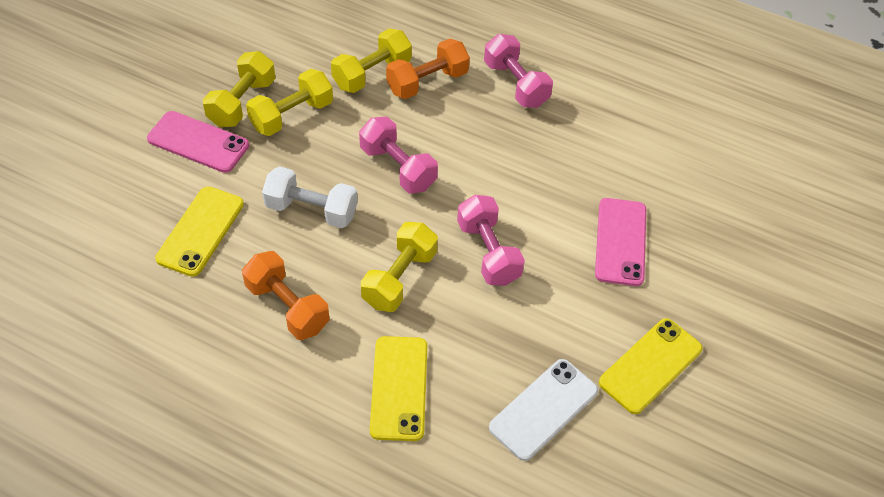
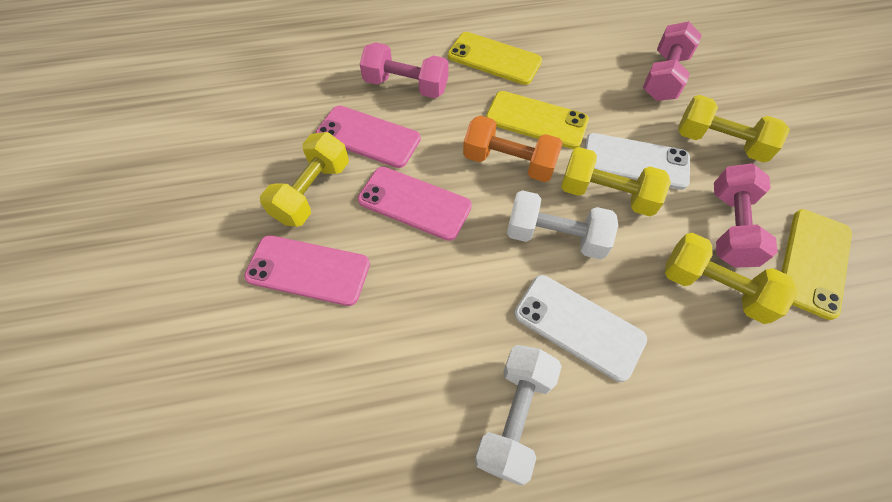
orange dumbbell: 2 -> 1
pink phone: 2 -> 3
white dumbbell: 1 -> 2
white phone: 1 -> 2

